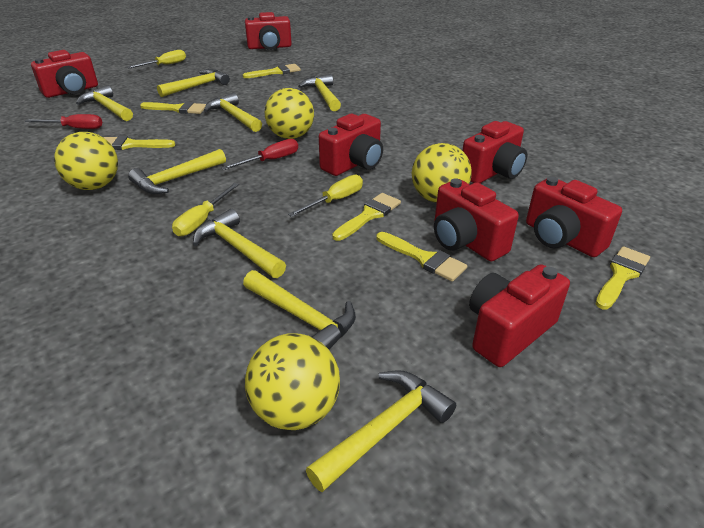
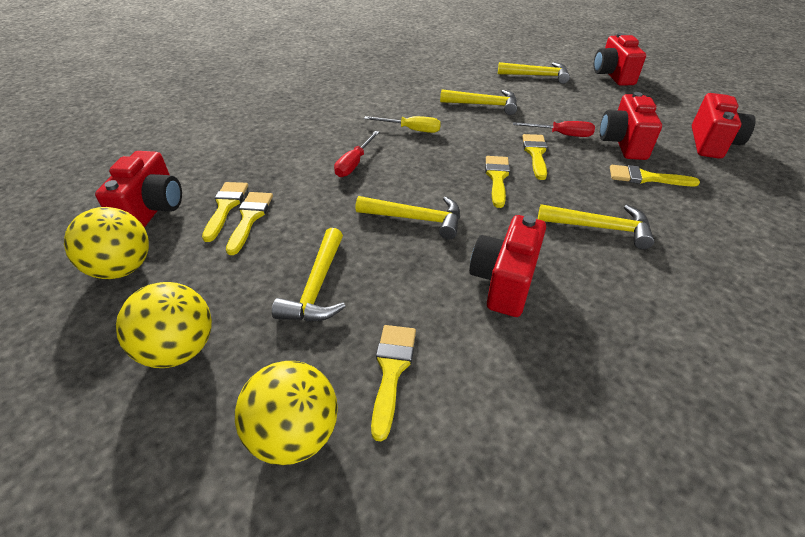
red camera: 7 -> 5
yellow ball: 4 -> 3
yellow hammer: 8 -> 5
yellow screwdriver: 3 -> 1

